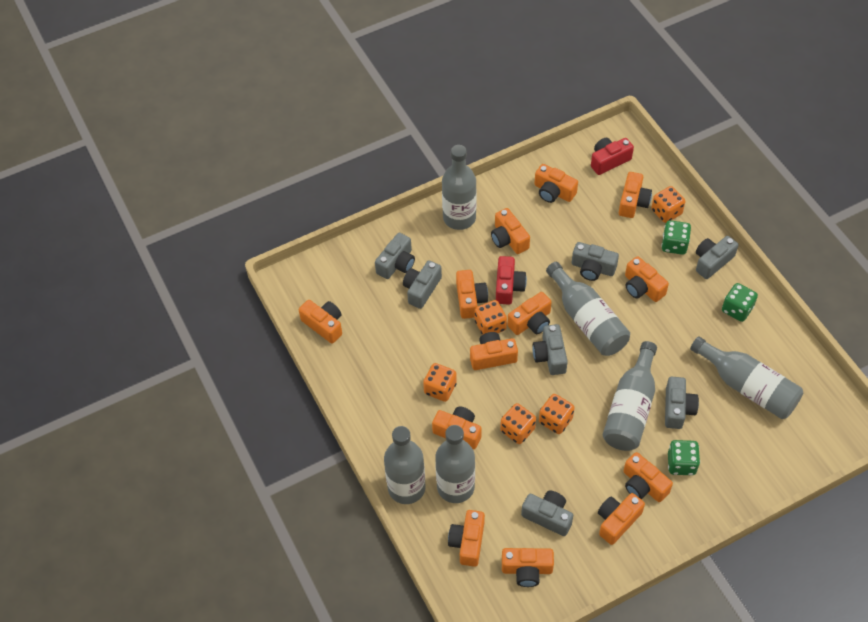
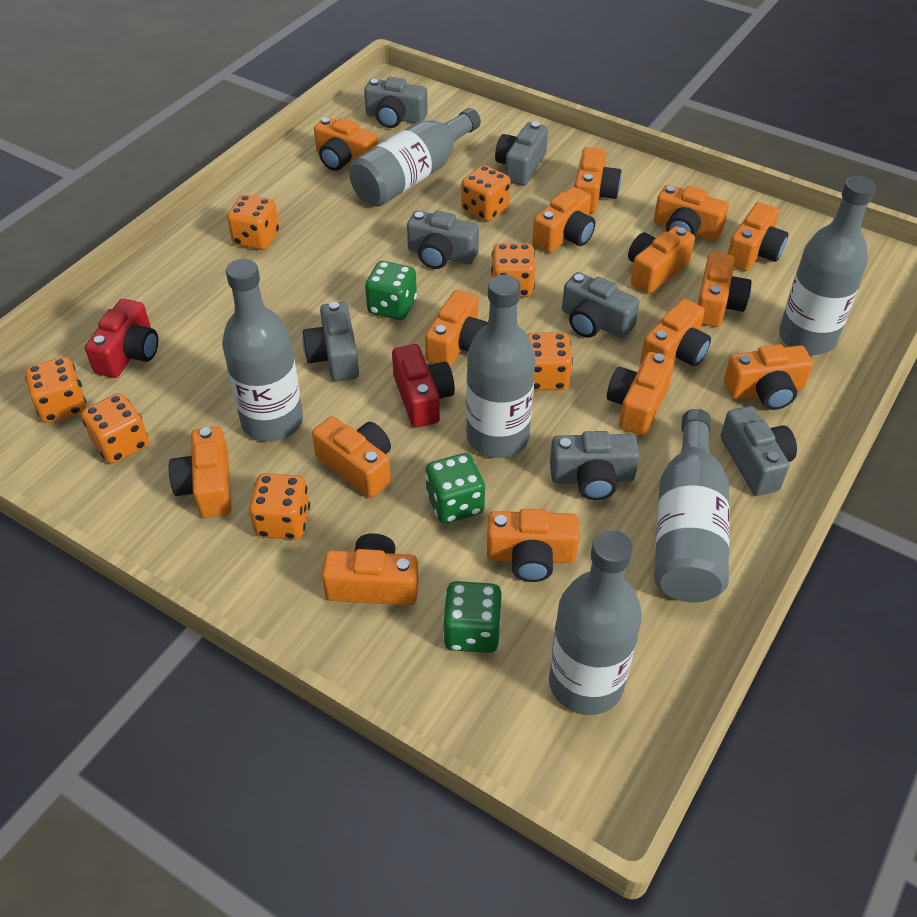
orange camera: 13 -> 15
orange dice: 5 -> 7

